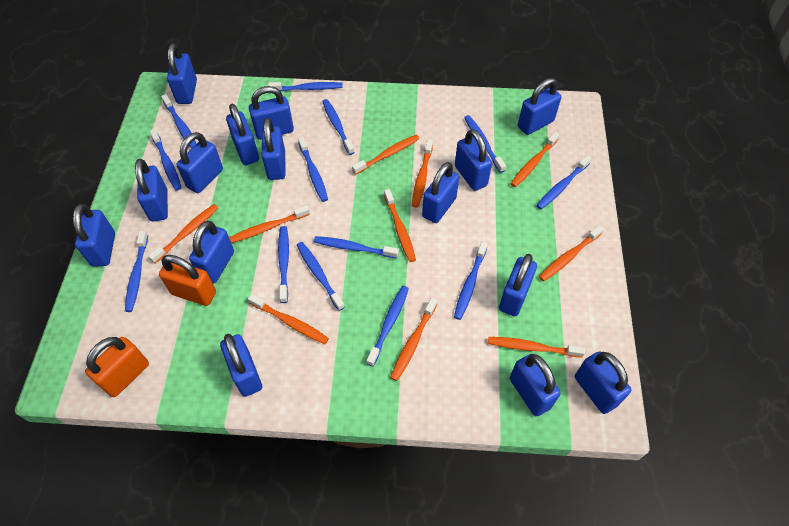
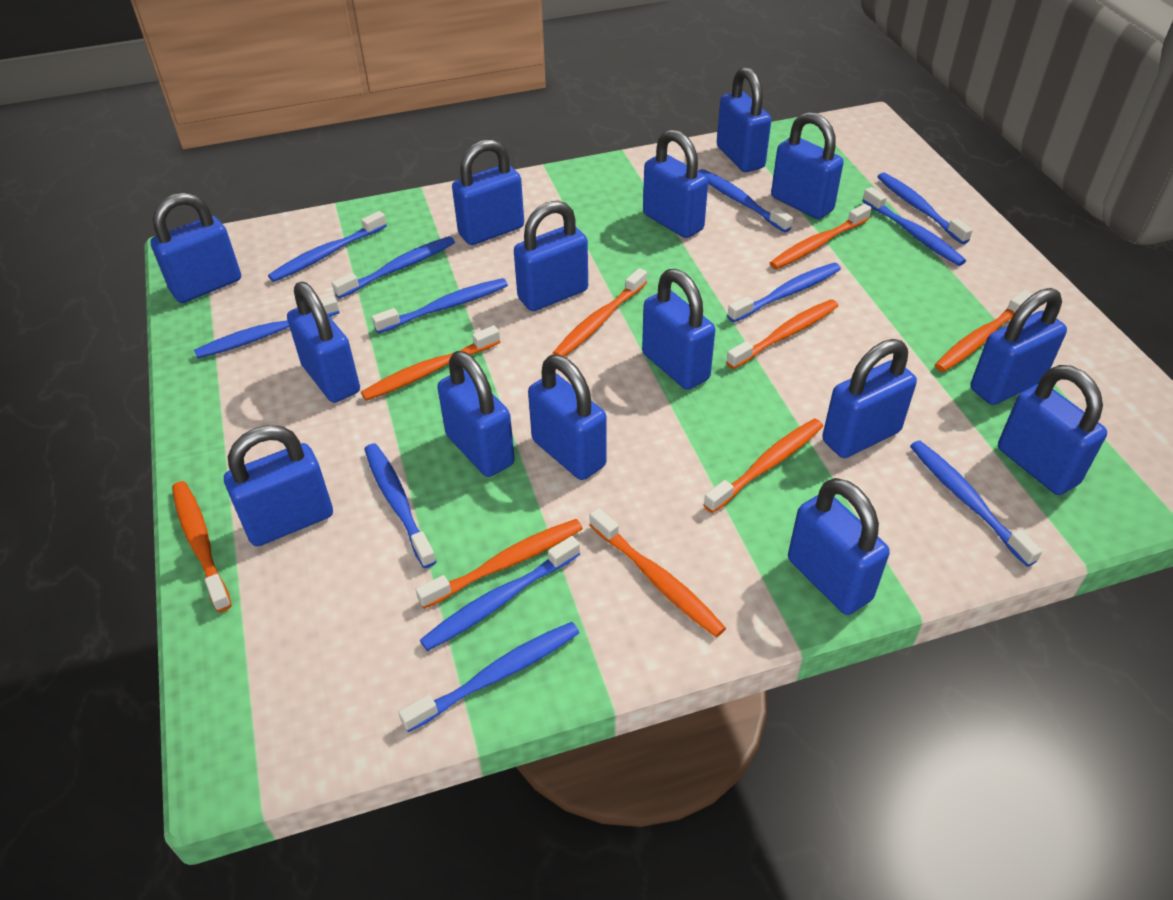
blue toothbrush: 13 -> 12
orange padlock: 2 -> 0
orange toothbrush: 10 -> 9

